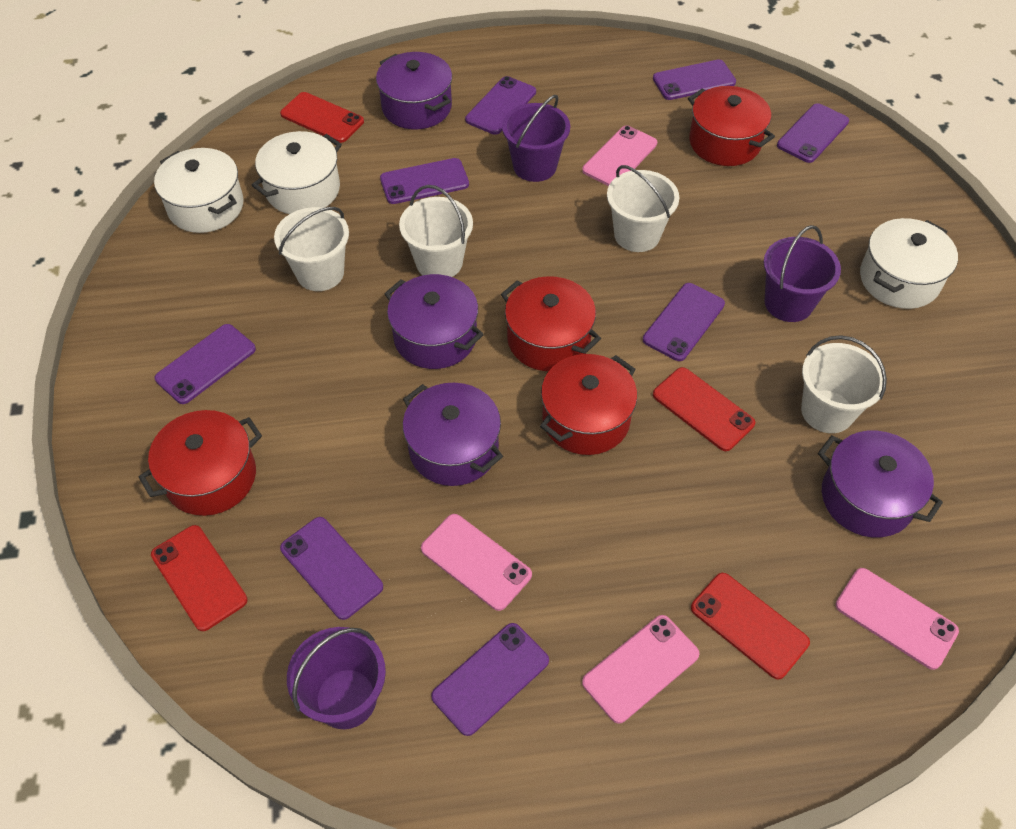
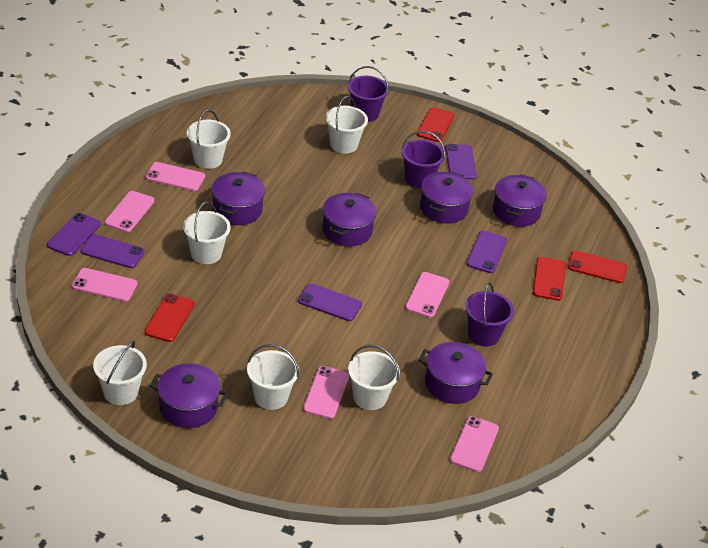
pink phone: 4 -> 6
purple phone: 8 -> 5
purple pot: 4 -> 6
red pot: 4 -> 0
white bucket: 4 -> 6
white pot: 3 -> 0

